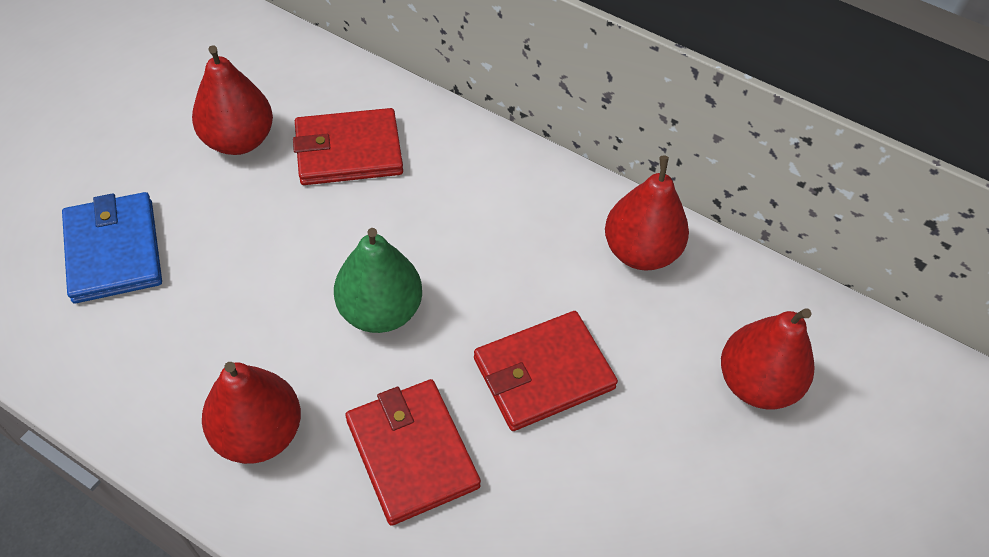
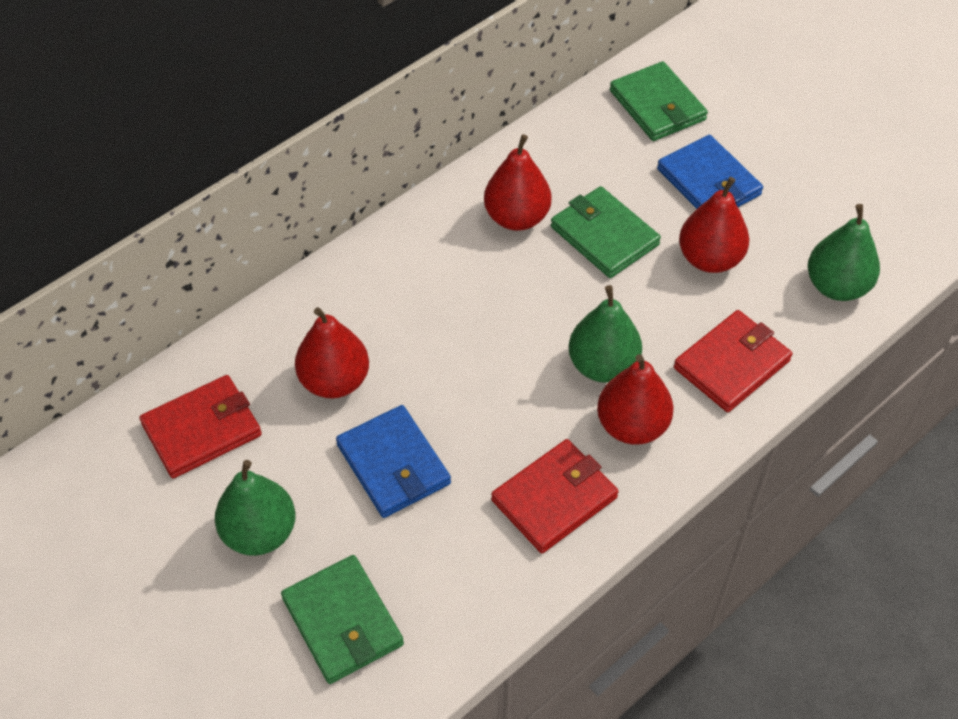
blue wallet: 1 -> 2
green pear: 1 -> 3
green wallet: 0 -> 3

